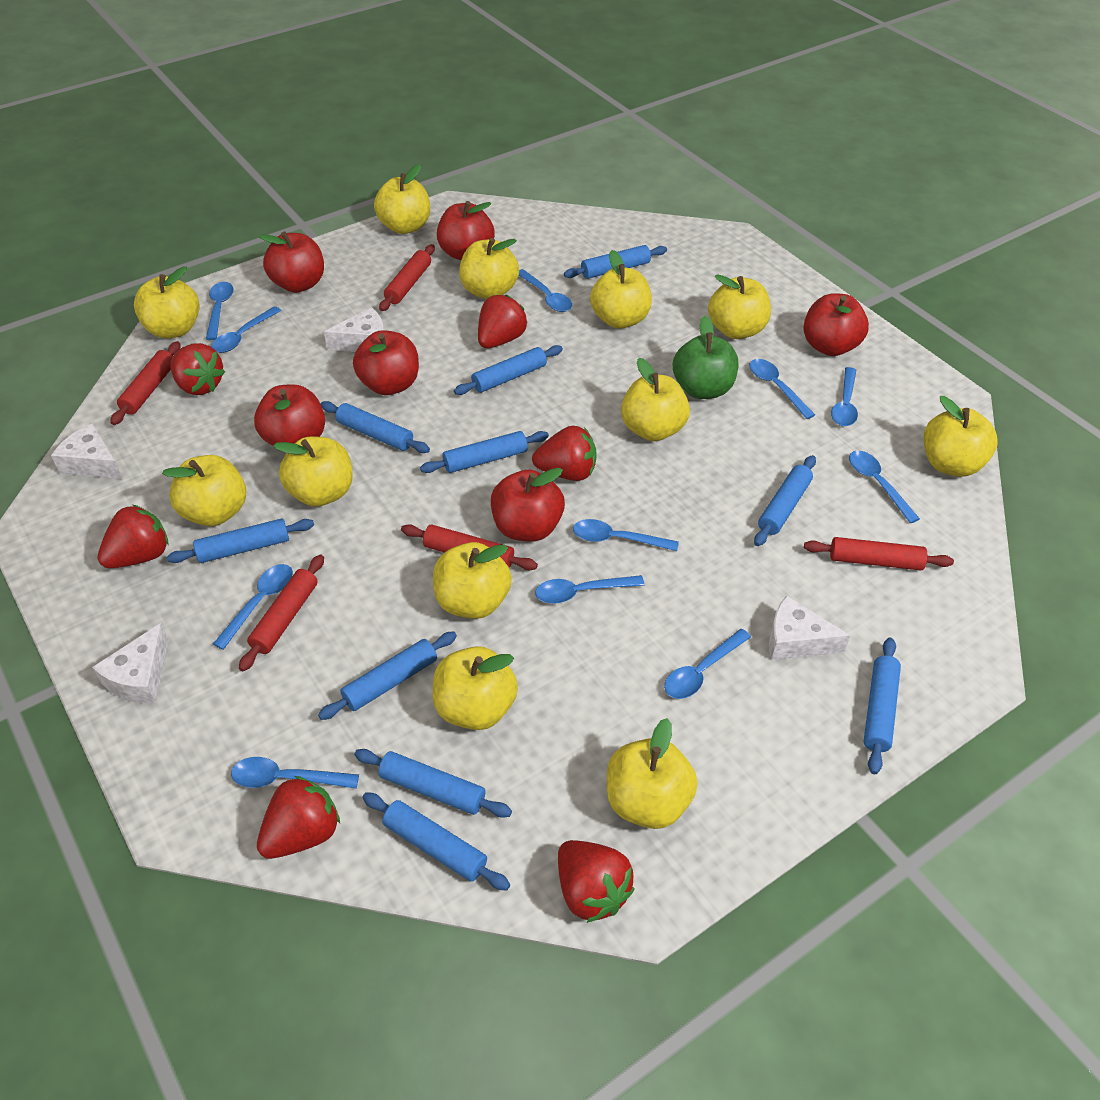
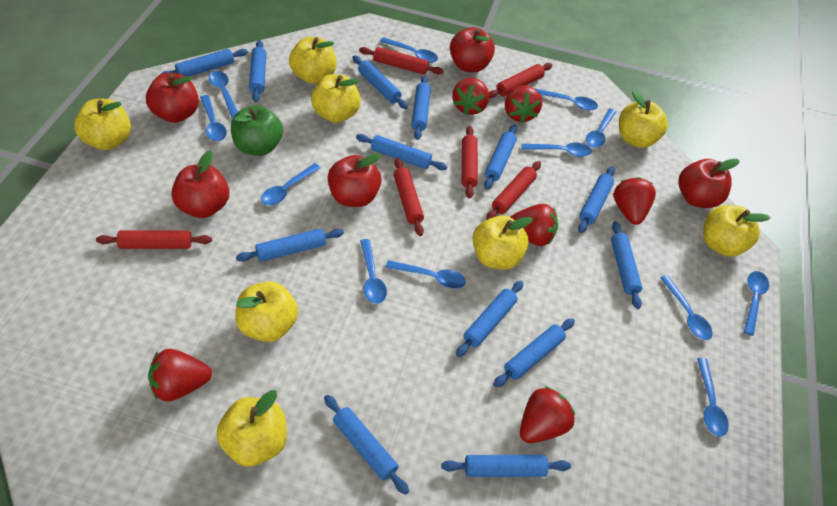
blue rolling pin: 10 -> 13
blue spoon: 11 -> 12
red apple: 6 -> 5
red rolling pin: 5 -> 6
white cheese: 4 -> 0
yellow apple: 12 -> 8

